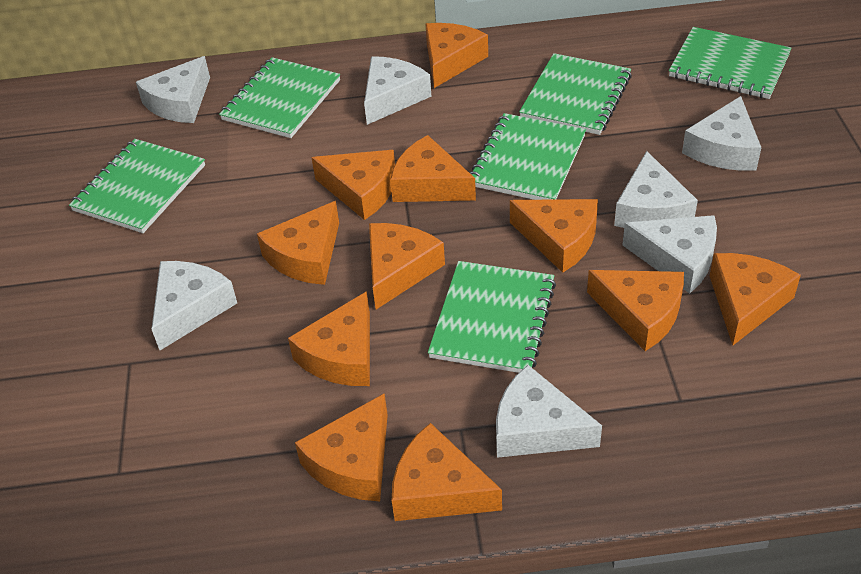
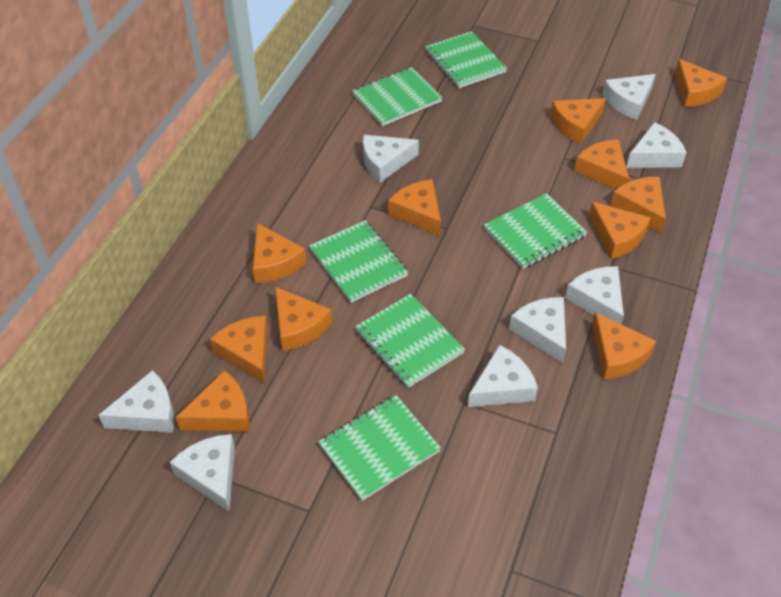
white cheese: 7 -> 8

